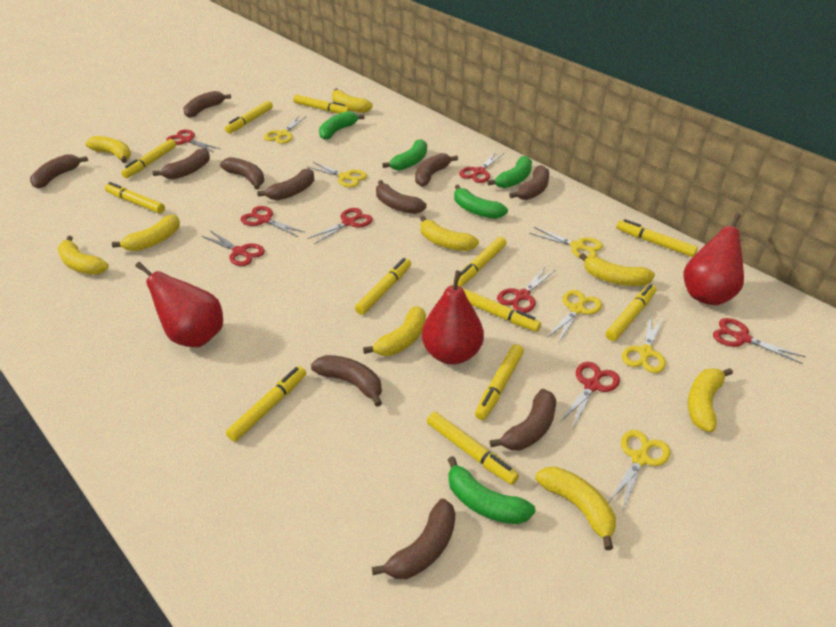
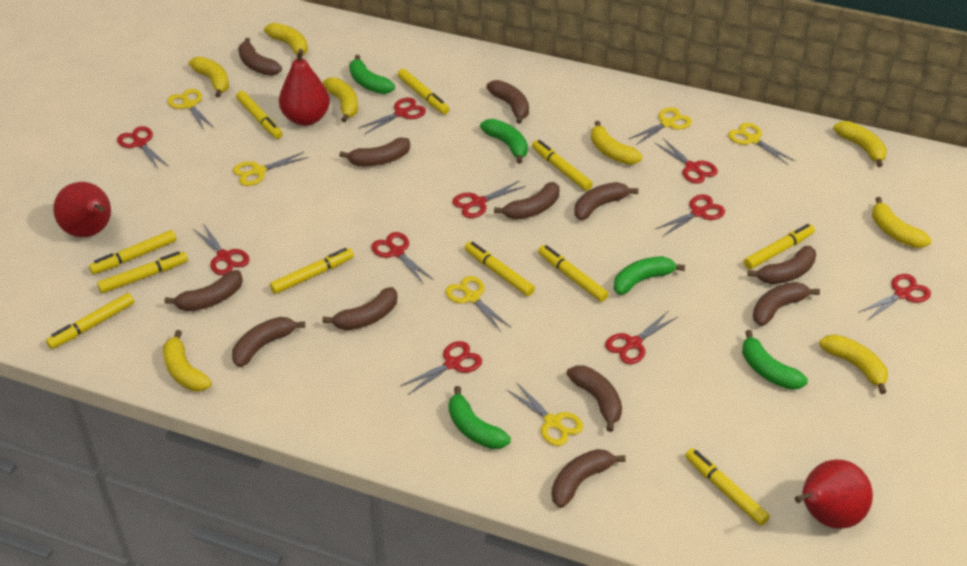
brown banana: 11 -> 12
red scissors: 8 -> 10
yellow banana: 9 -> 8
yellow marker: 12 -> 11

